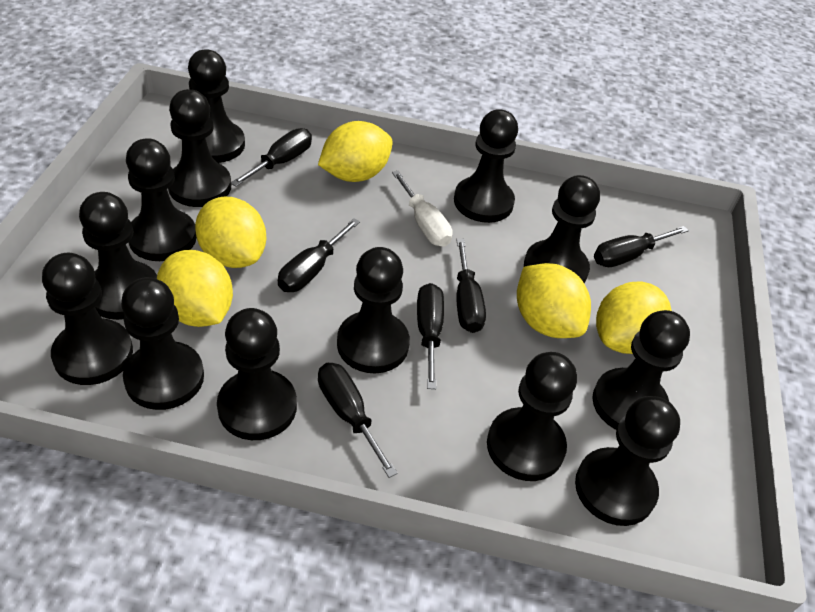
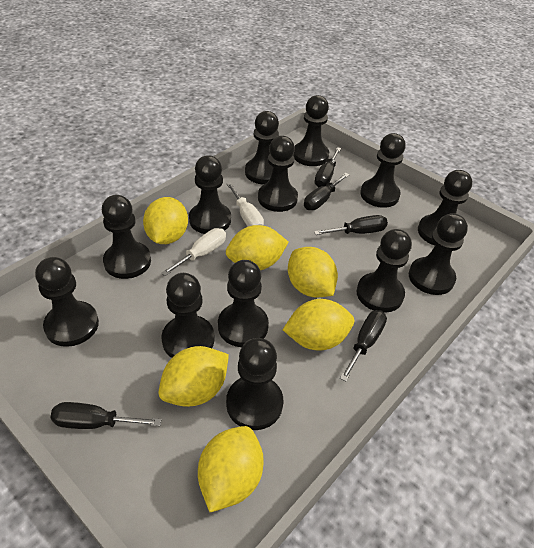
black screwdriver: 6 -> 5
white screwdriver: 1 -> 2
yellow lemon: 5 -> 6

